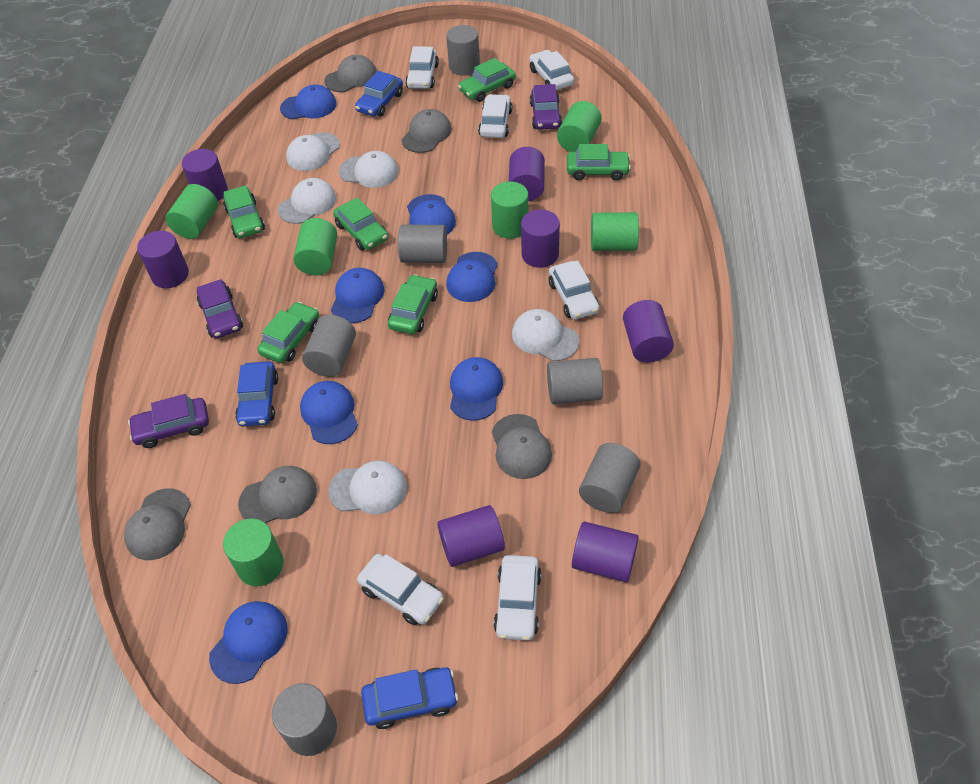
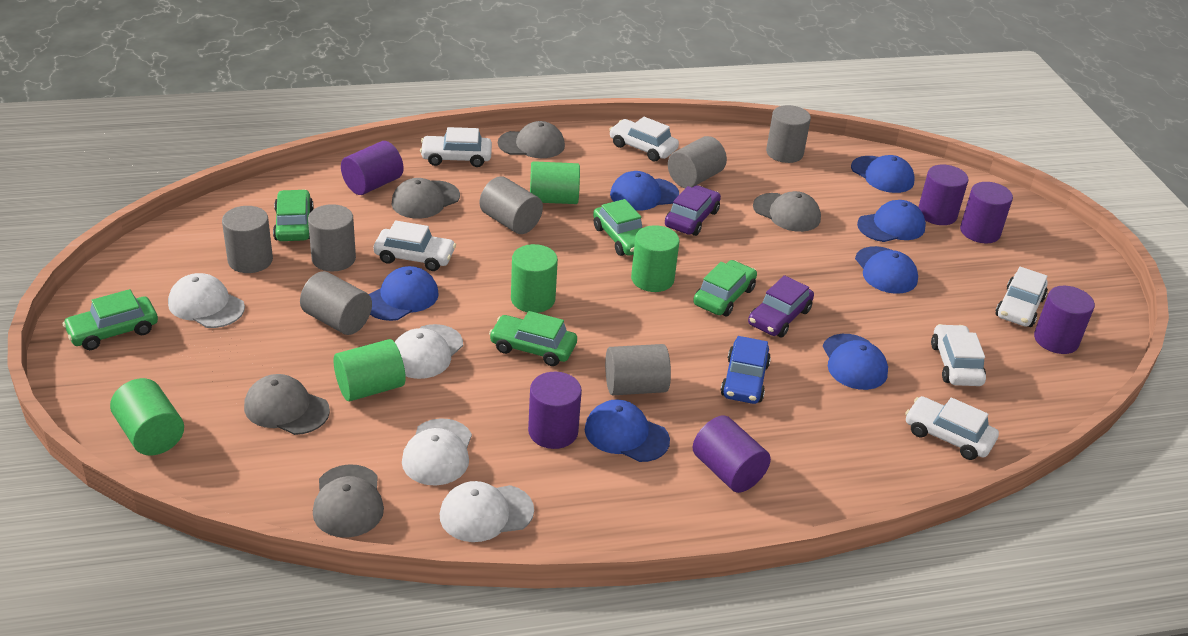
blue car: 3 -> 1
green car: 6 -> 5
green cylinder: 6 -> 5
grey cylinder: 6 -> 7
purple car: 3 -> 2
purple cylinder: 7 -> 6
white cap: 5 -> 4

